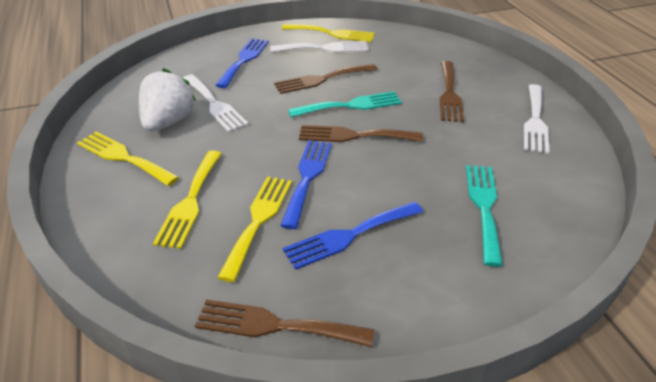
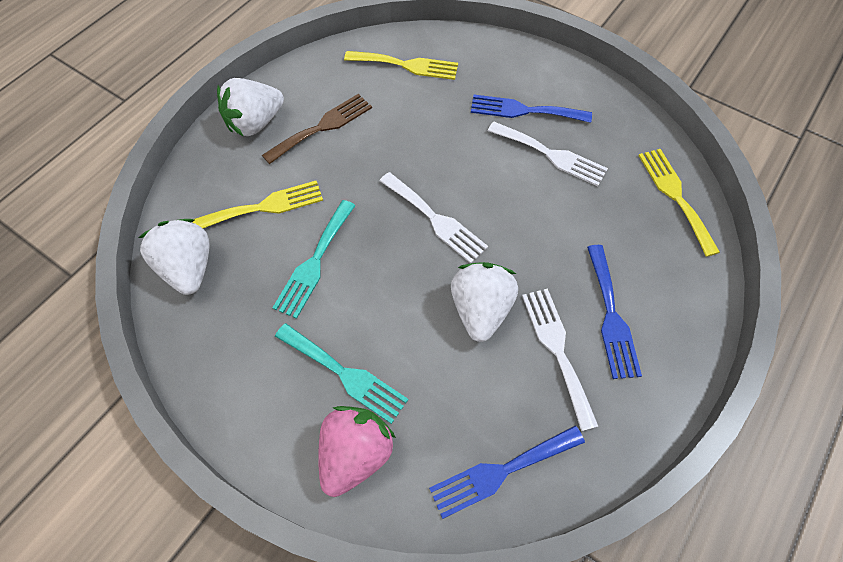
brown fork: 4 -> 1
pink strawberry: 0 -> 1
white strawberry: 1 -> 3
yellow fork: 4 -> 3

